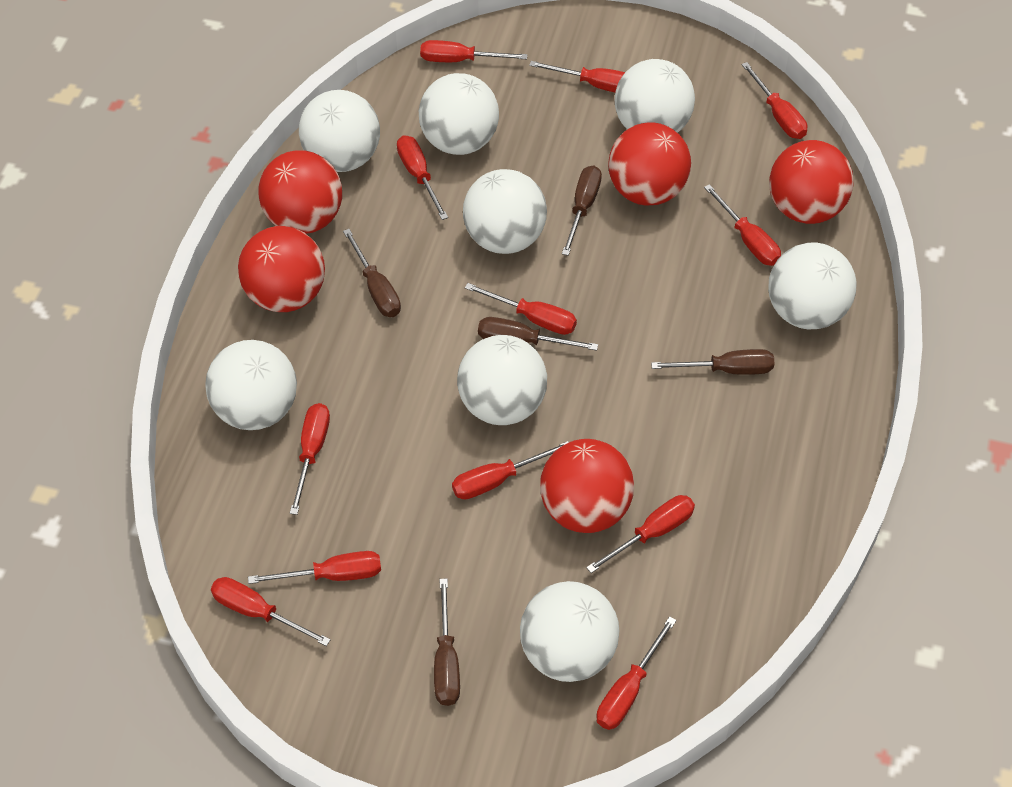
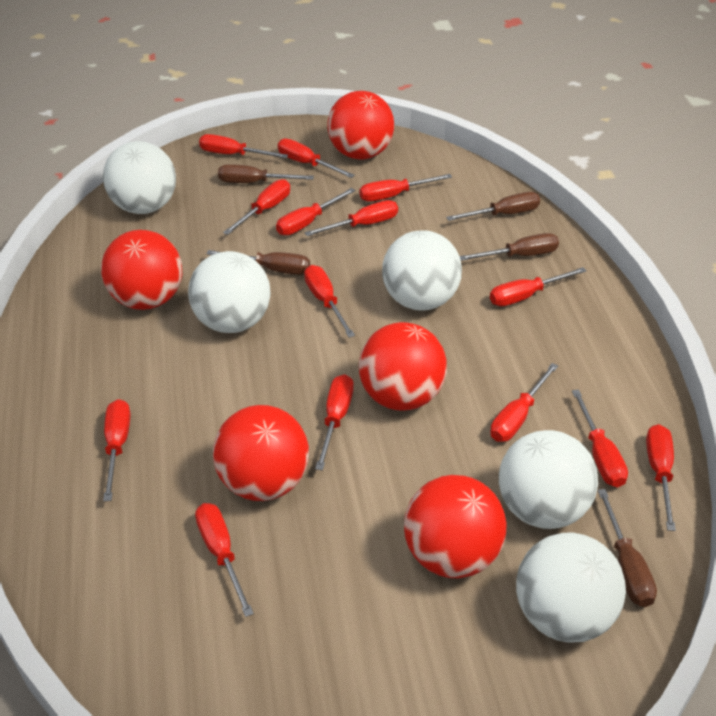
red screwdriver: 12 -> 14
white ball: 8 -> 5

